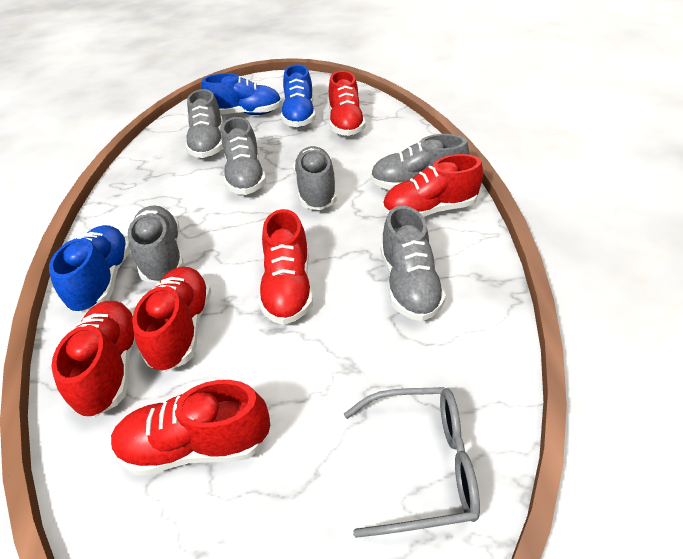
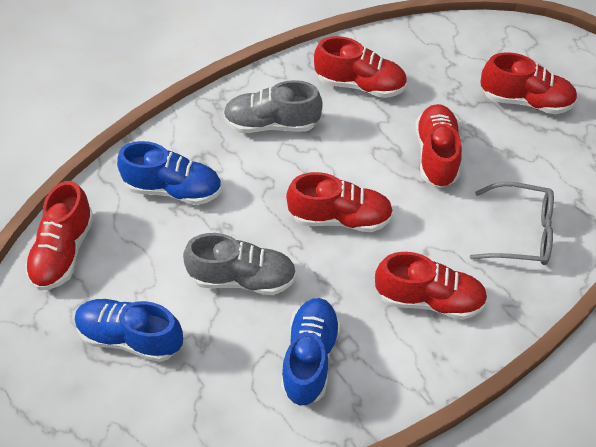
grey shoe: 6 -> 2

